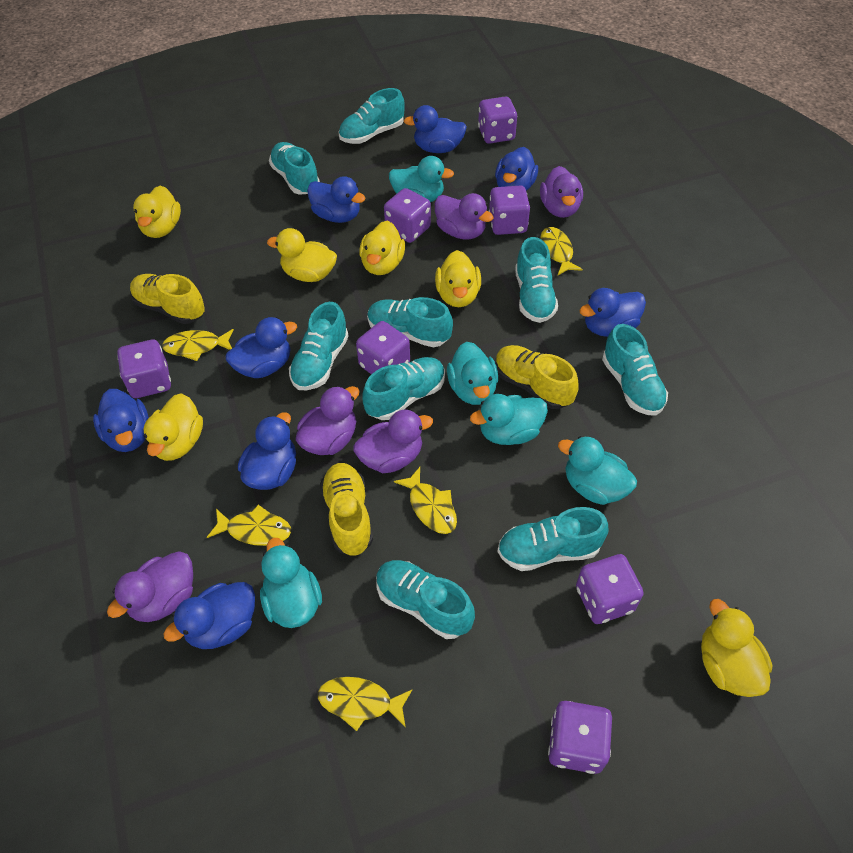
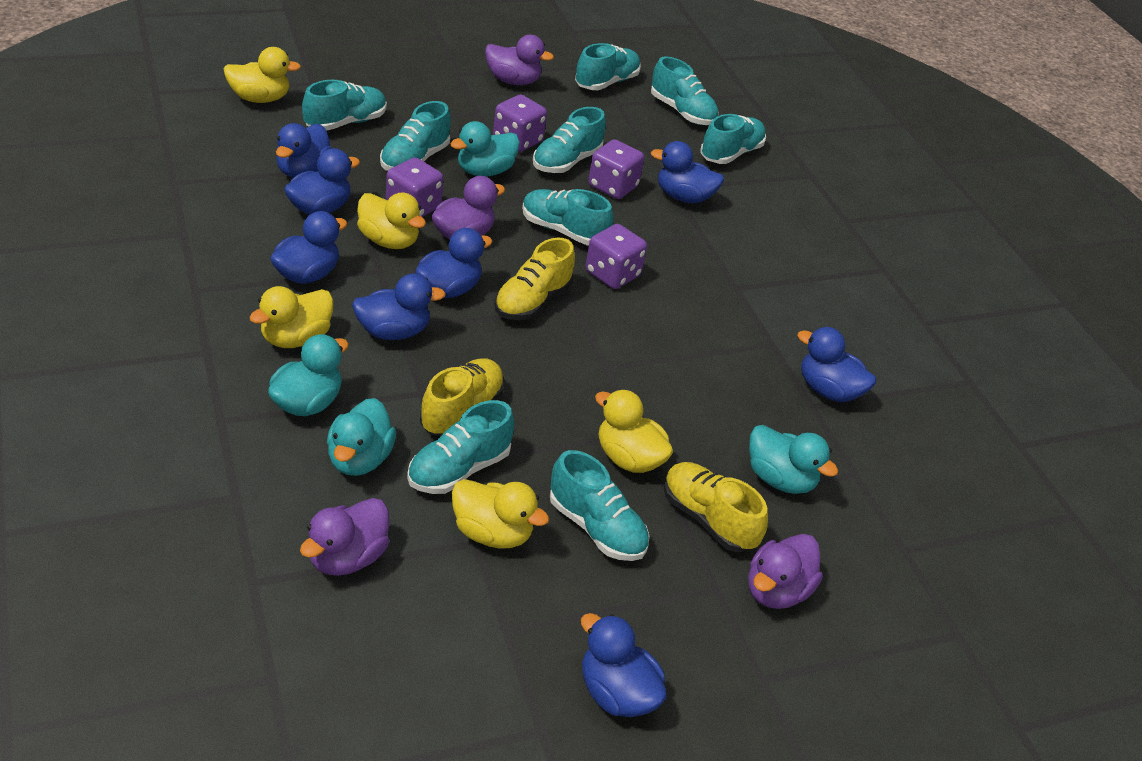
purple dice: 7 -> 4
purple duck: 5 -> 4
turquoise duck: 5 -> 4
yellow duck: 6 -> 5
yellow fish: 5 -> 0

